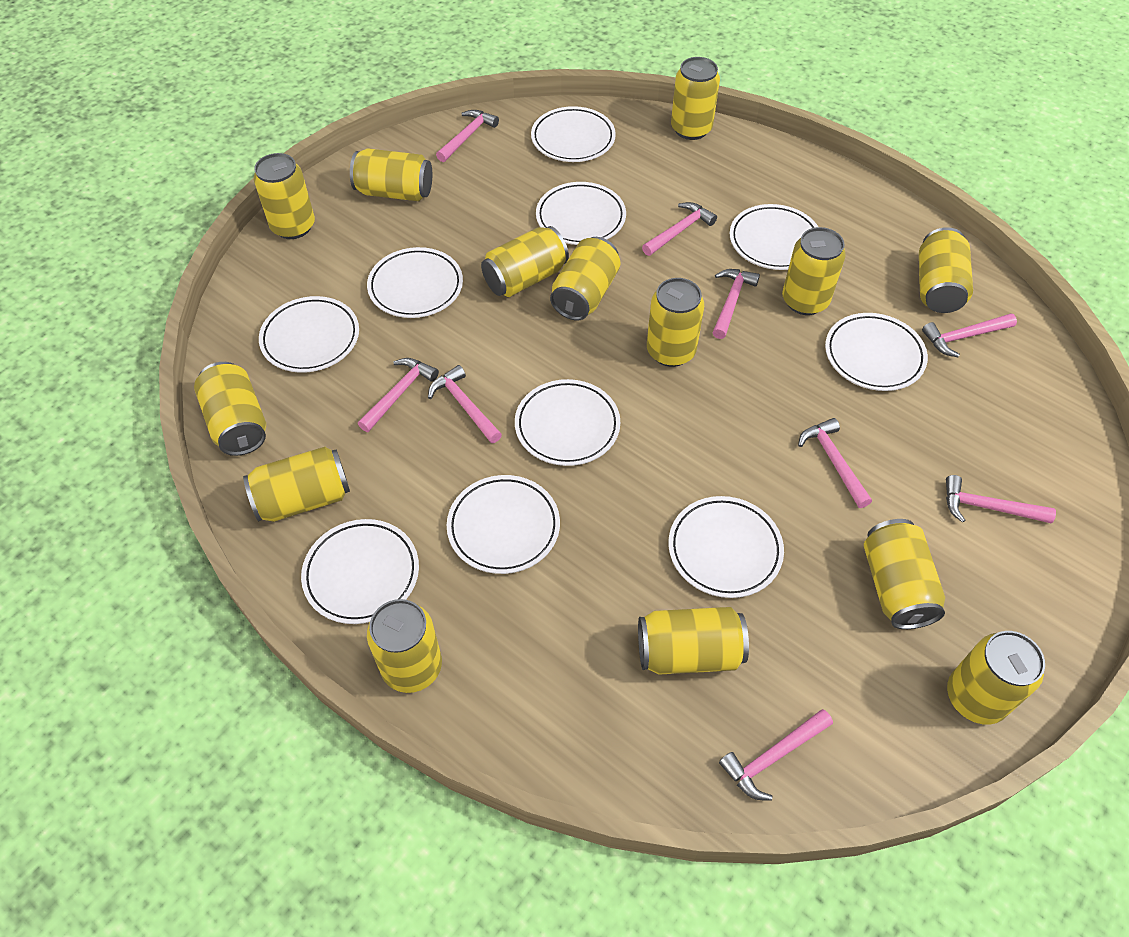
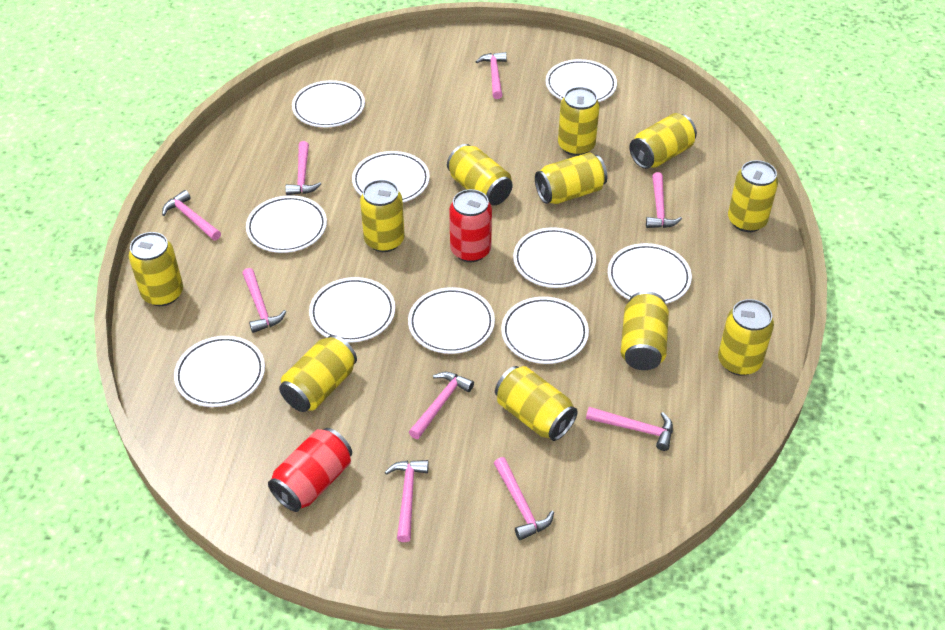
red can: 0 -> 2
yellow can: 14 -> 11

